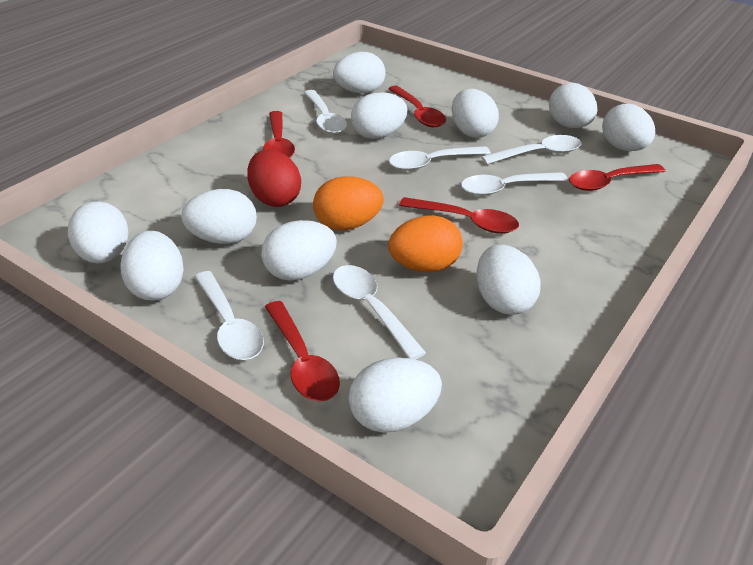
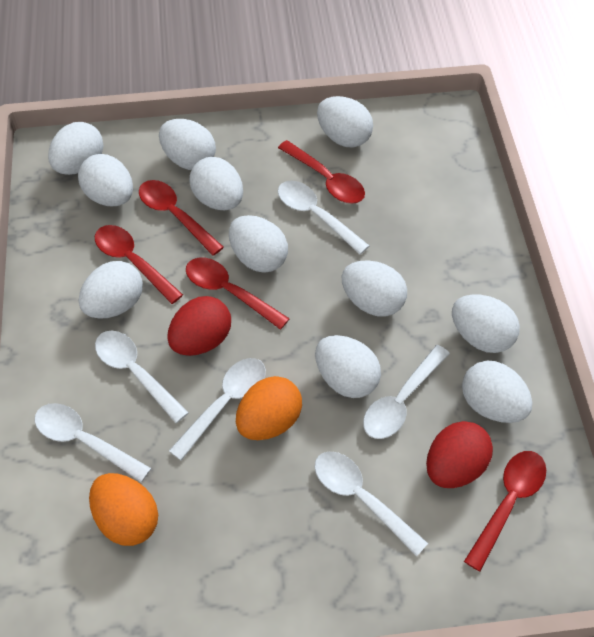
red egg: 1 -> 2

